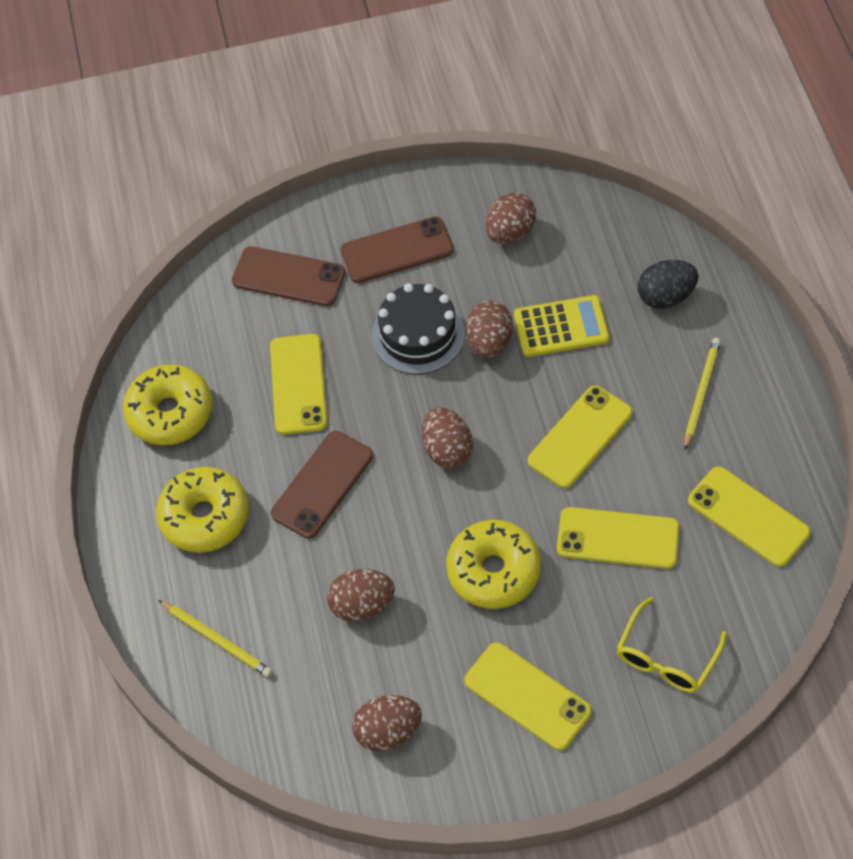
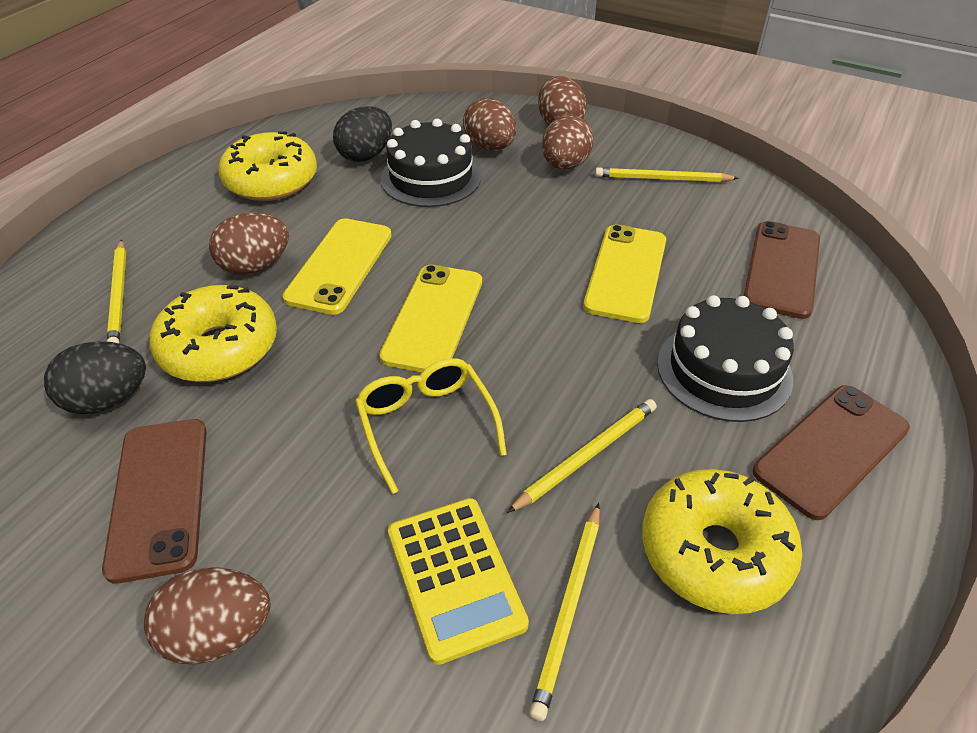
black cake: 1 -> 2
black egg: 1 -> 2
yellow pencil: 2 -> 4
yellow phone: 5 -> 3

